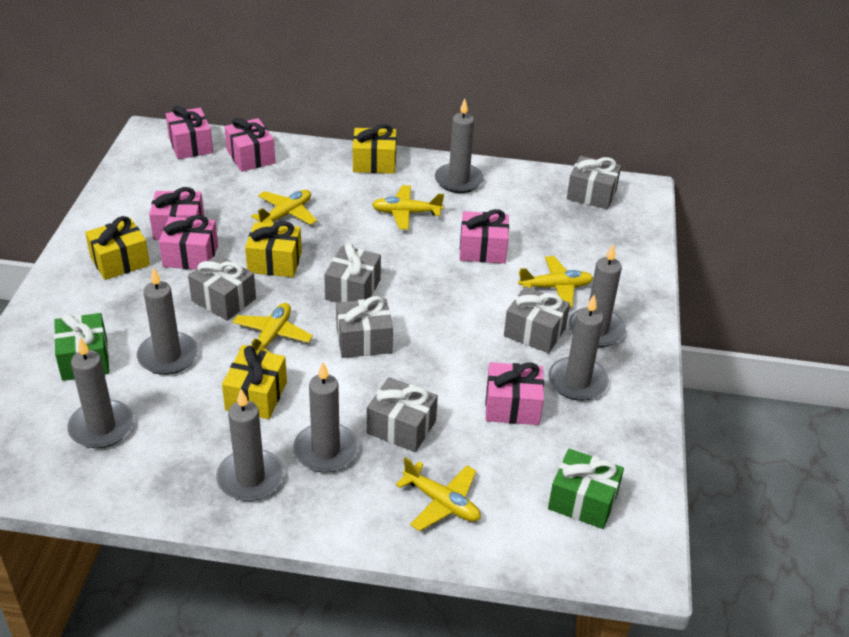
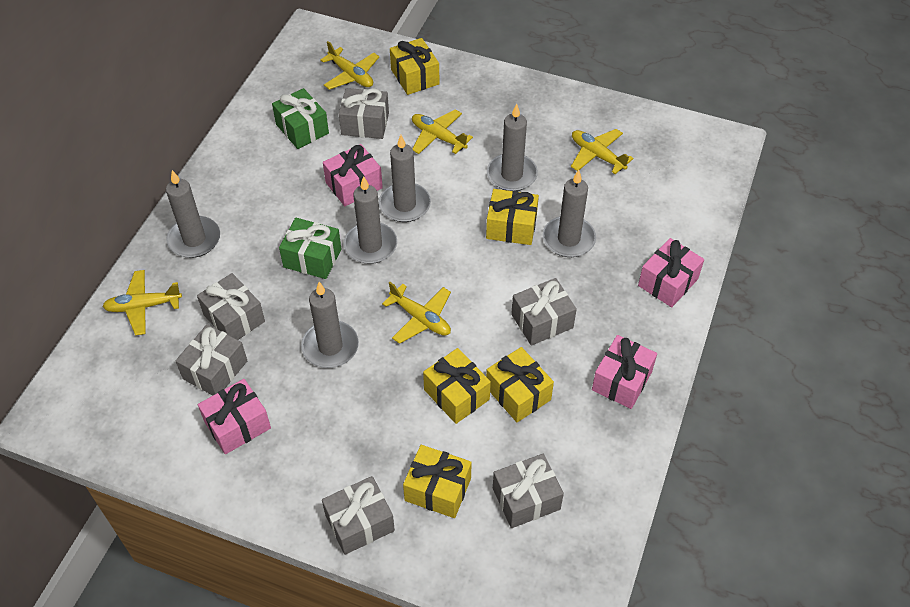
grey candle: 7 -> 6
pink gift: 6 -> 4
yellow gift: 4 -> 5

